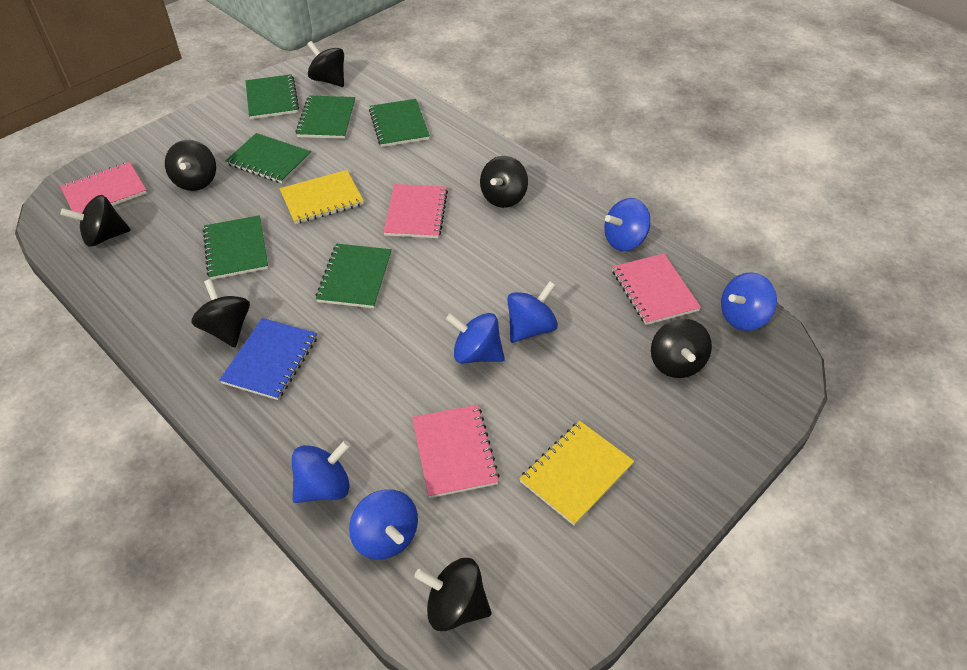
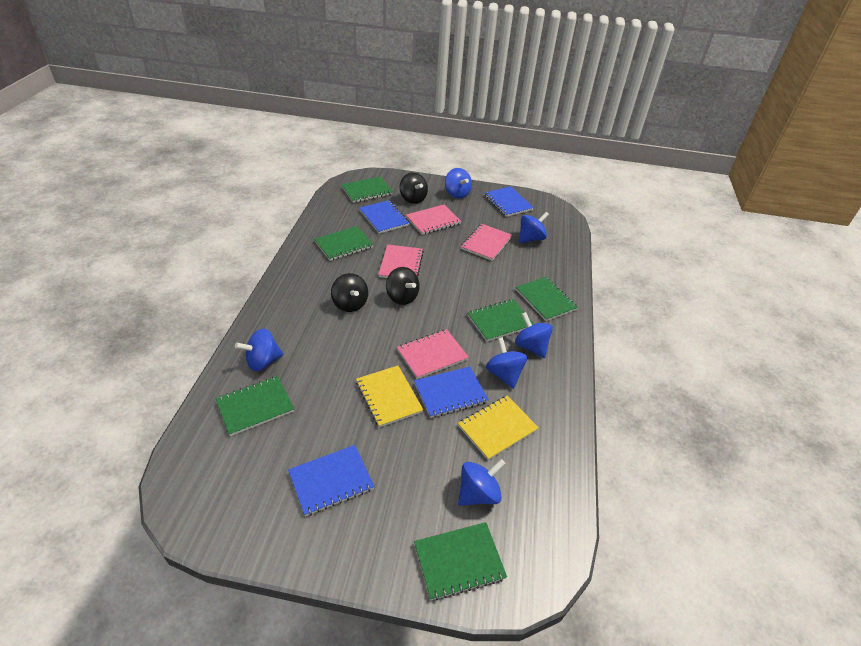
black spinning top: 7 -> 3
blue notebook: 1 -> 4

